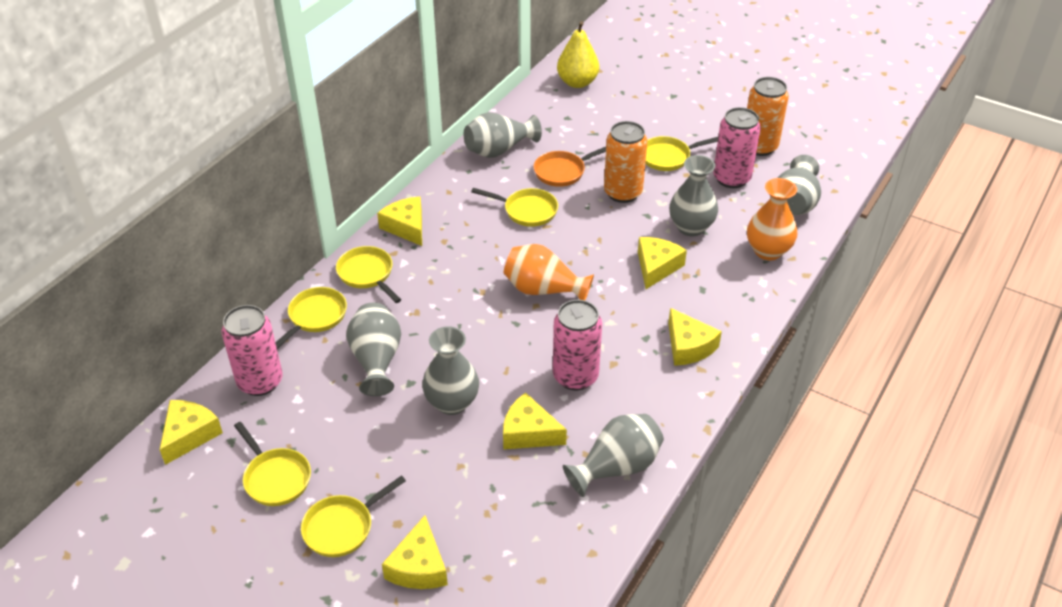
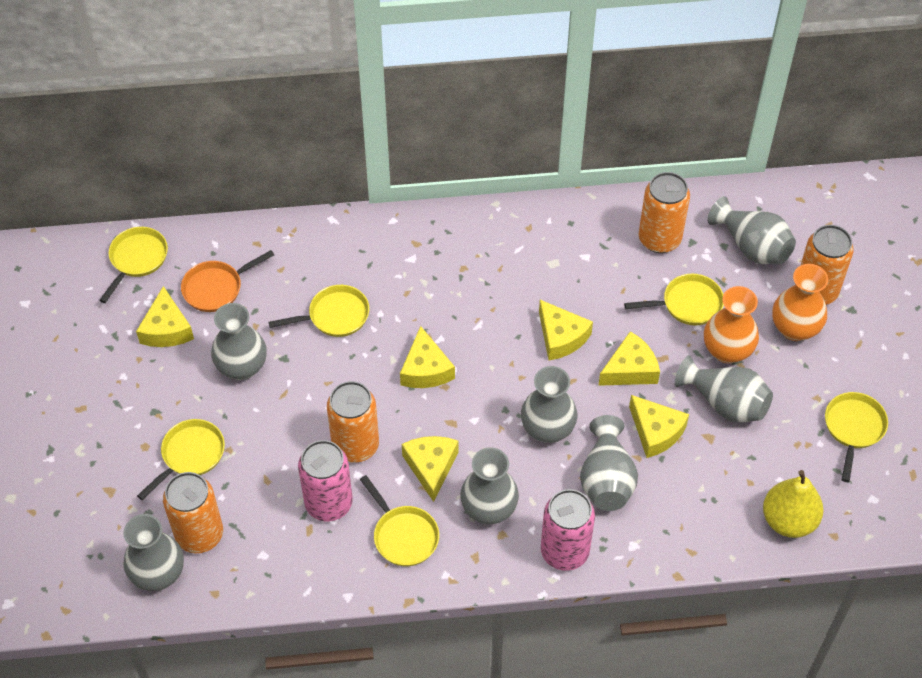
grey vase: 6 -> 7
orange can: 2 -> 4
pink can: 3 -> 2

